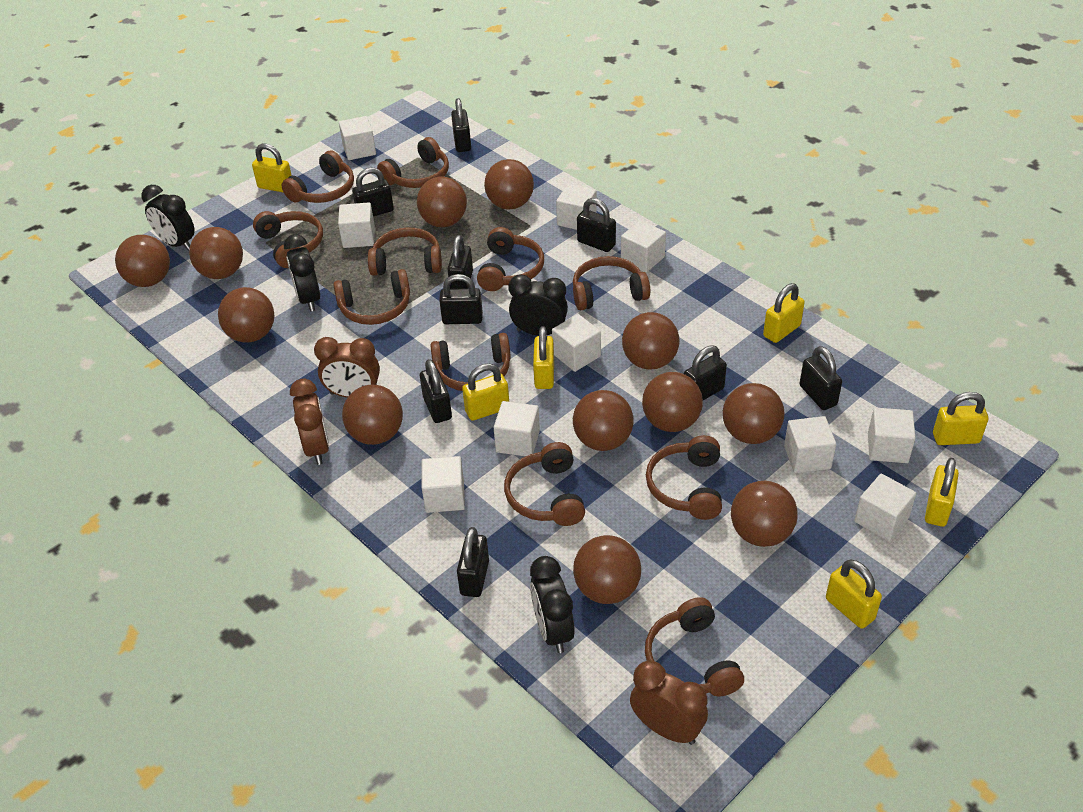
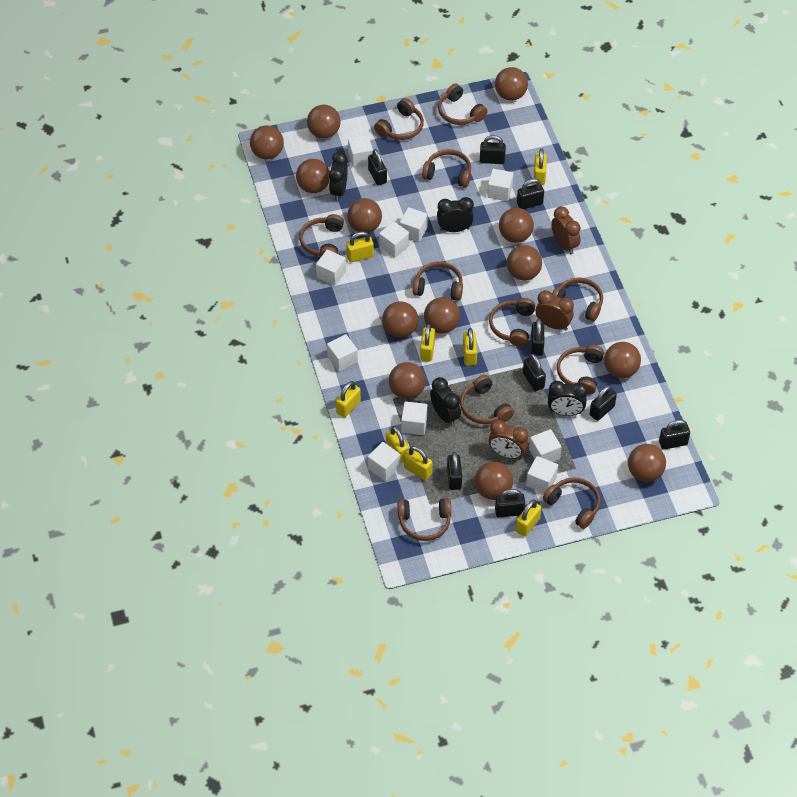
brown ball: 12 -> 13
yellow padlock: 7 -> 8

